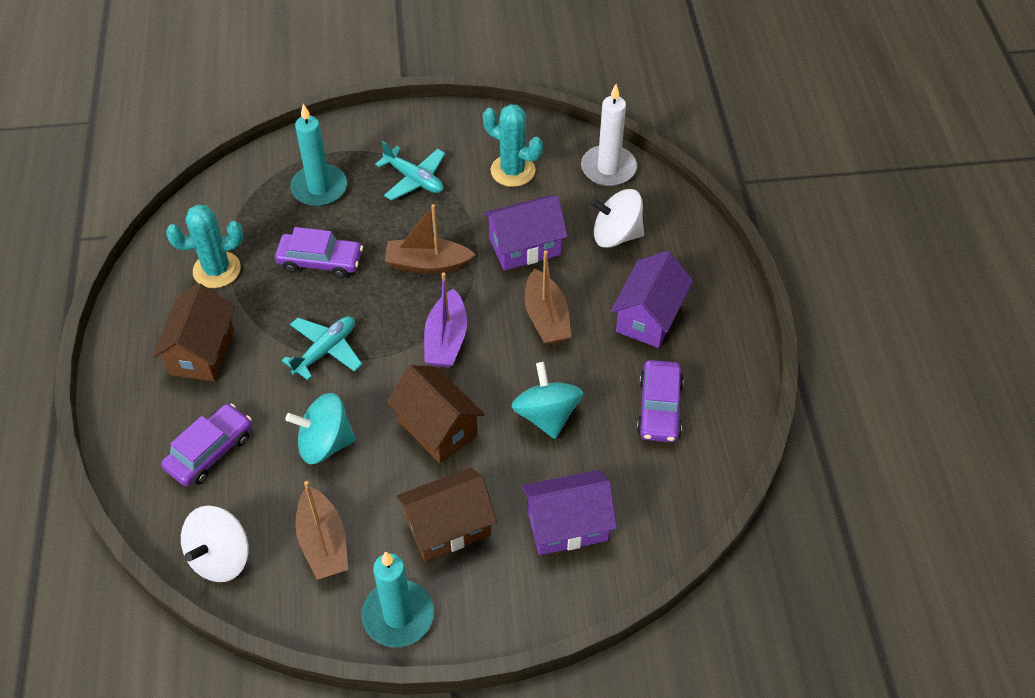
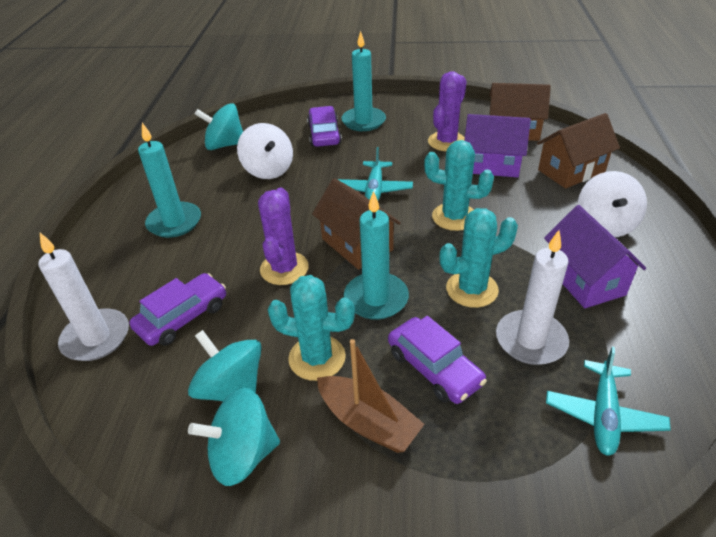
brown boat: 3 -> 1
purple boat: 1 -> 0
purple cactus: 0 -> 2
purple house: 3 -> 2
turquoise cactus: 2 -> 3
turquoise candle: 2 -> 3
turquoise spinning top: 2 -> 3
white candle: 1 -> 2

